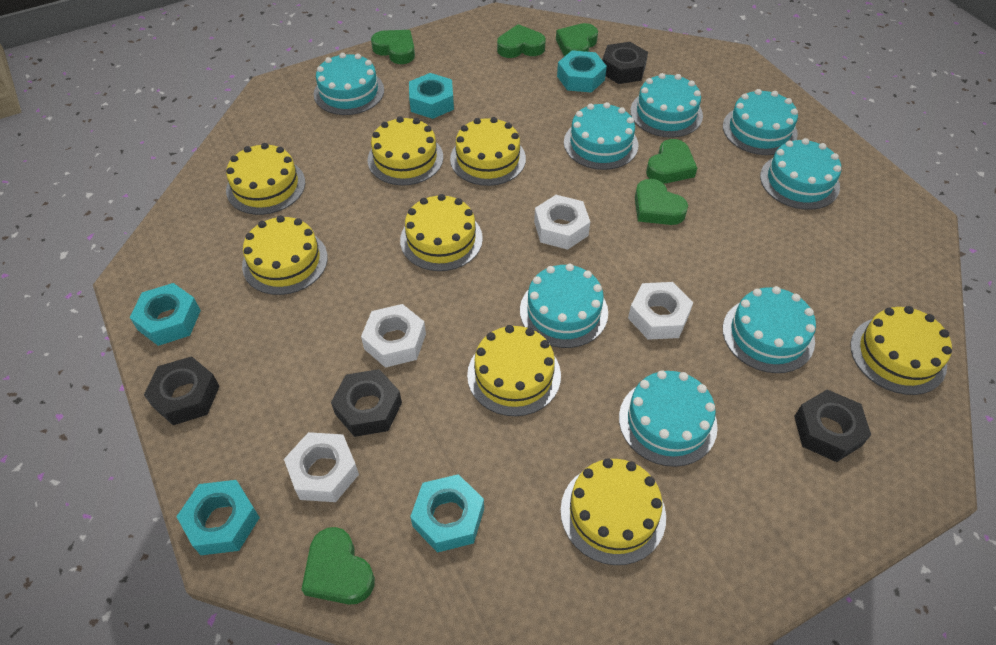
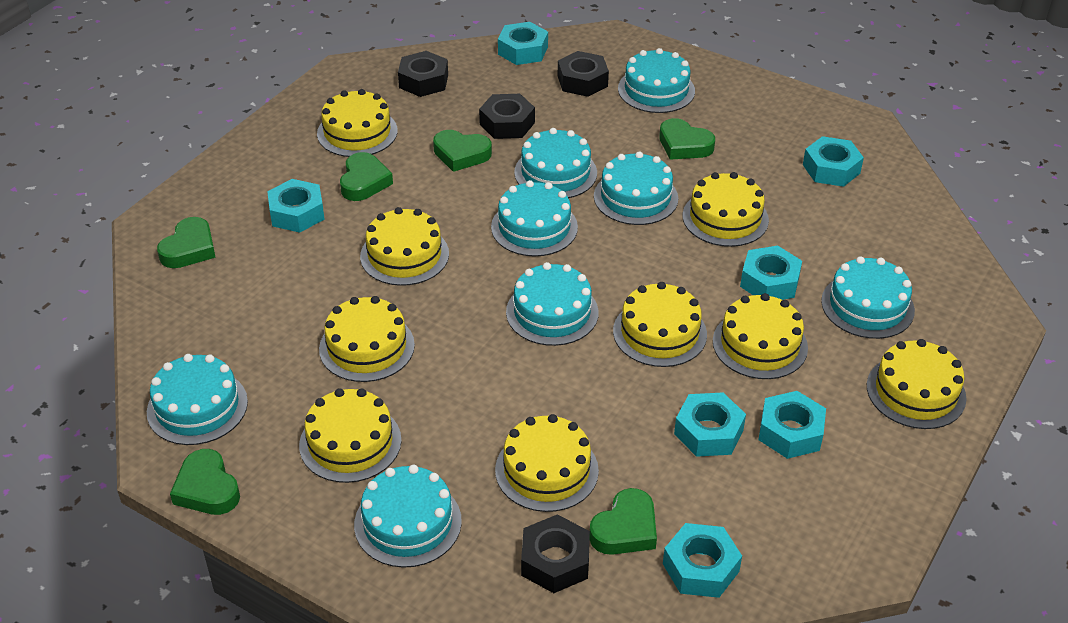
turquoise nut: 5 -> 7
white nut: 4 -> 0
yellow cake: 8 -> 9

